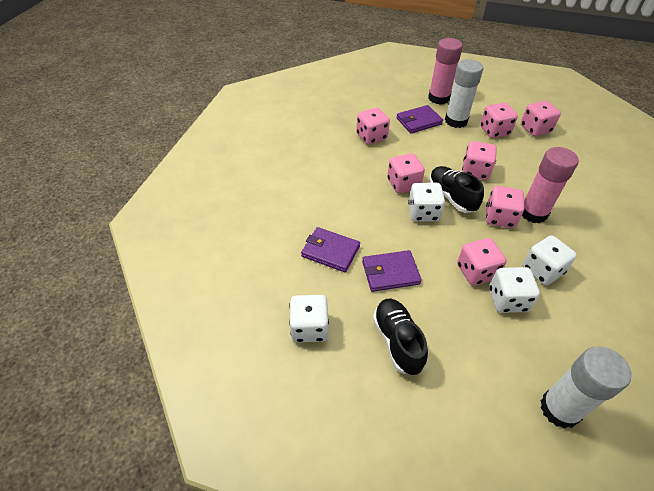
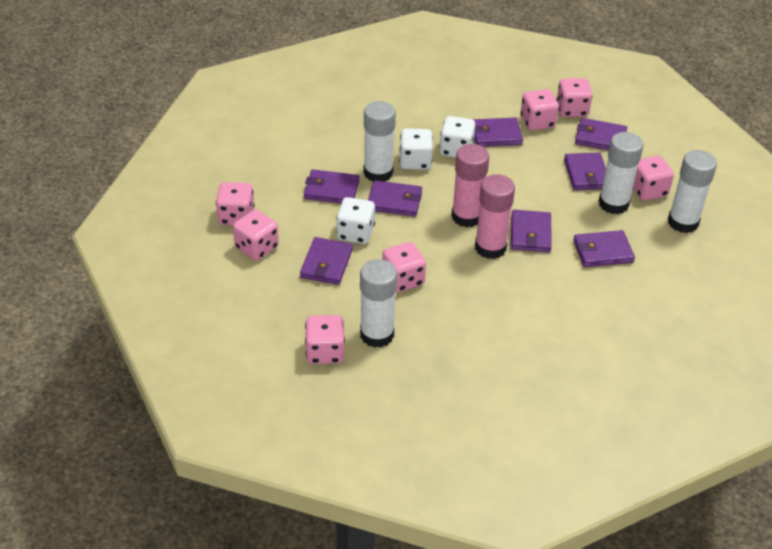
black shoe: 2 -> 0
purple wallet: 3 -> 8
white dice: 4 -> 3
white glue stick: 2 -> 4

